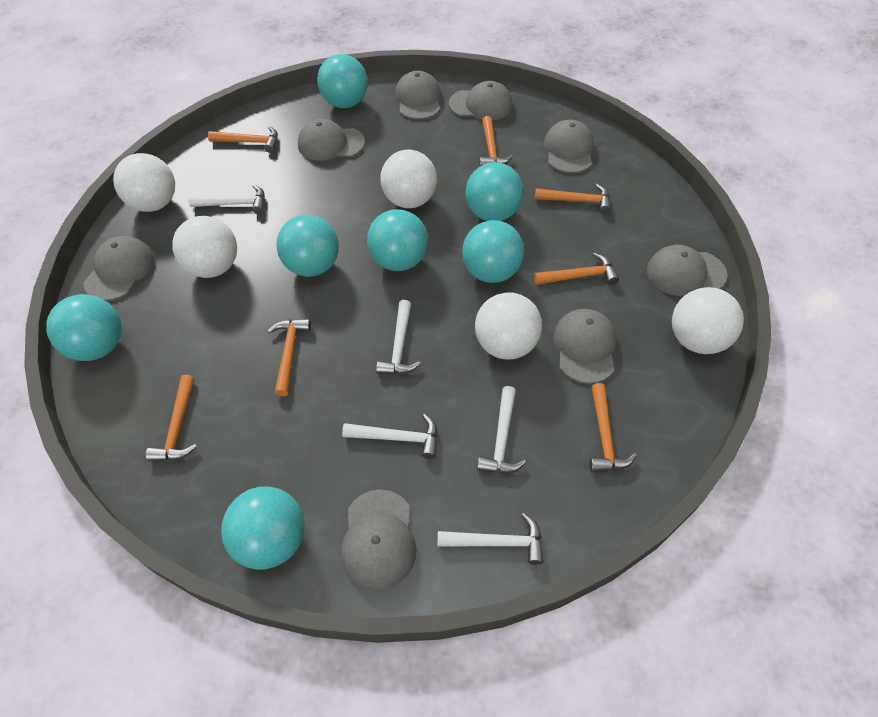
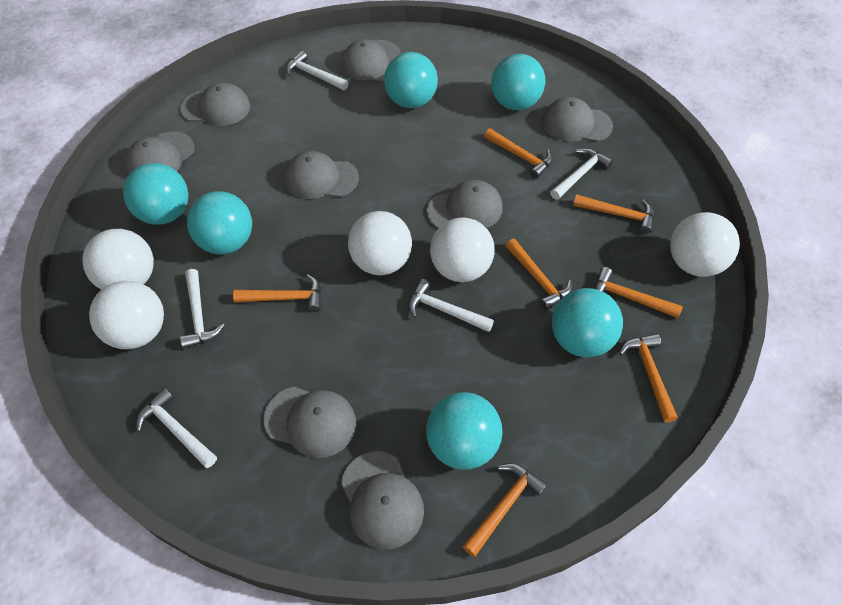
turquoise ball: 7 -> 6

